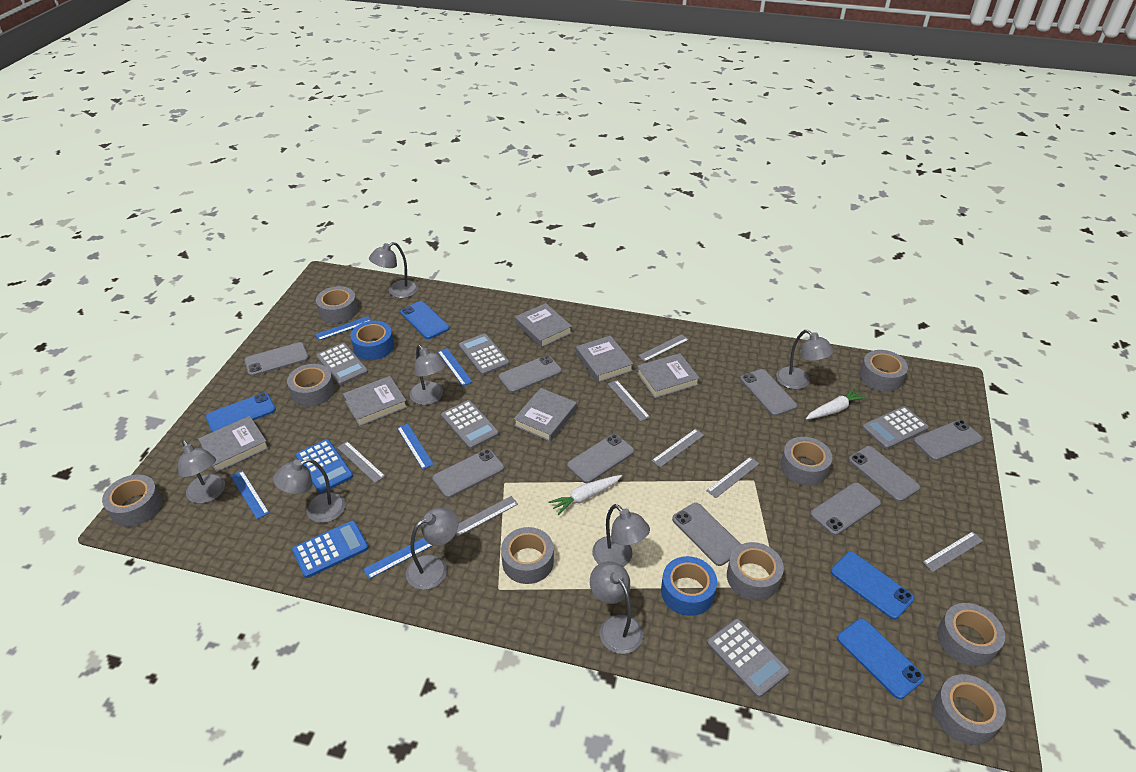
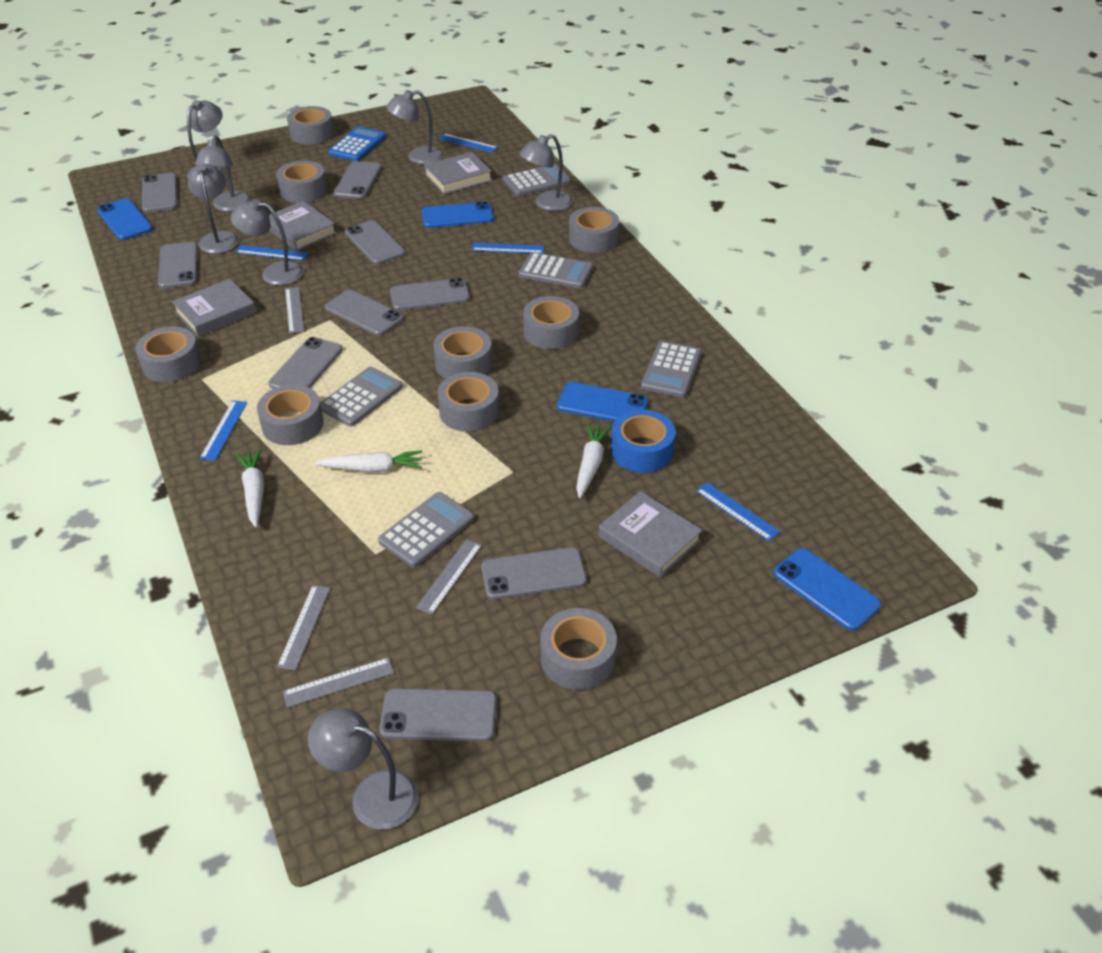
blue calculator: 2 -> 1
blue tape: 2 -> 1
grey book: 6 -> 4
grey lamp: 8 -> 7
grey ruler: 7 -> 4
white carrot: 2 -> 3

